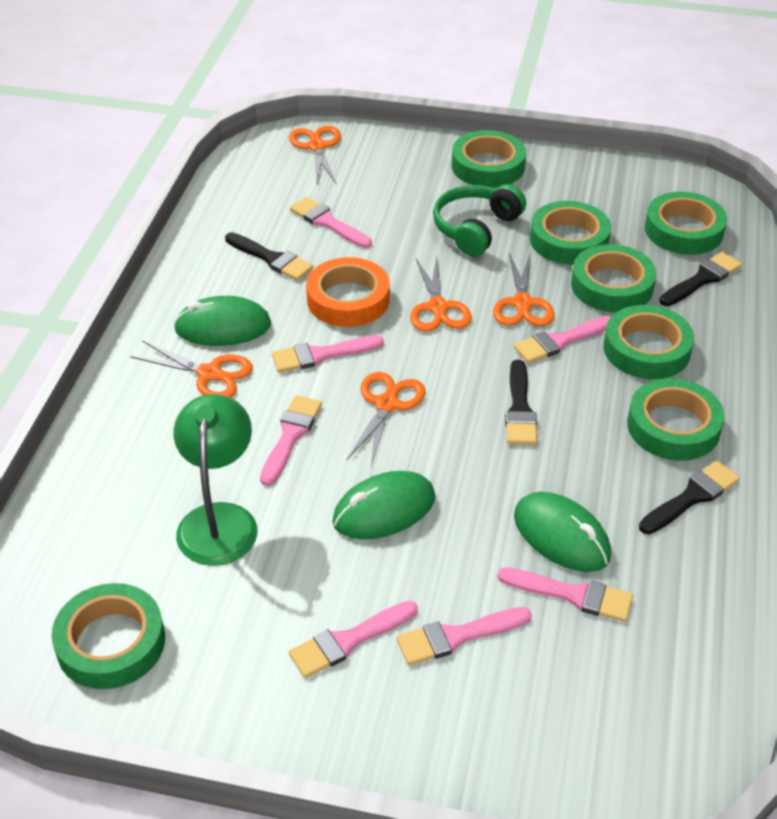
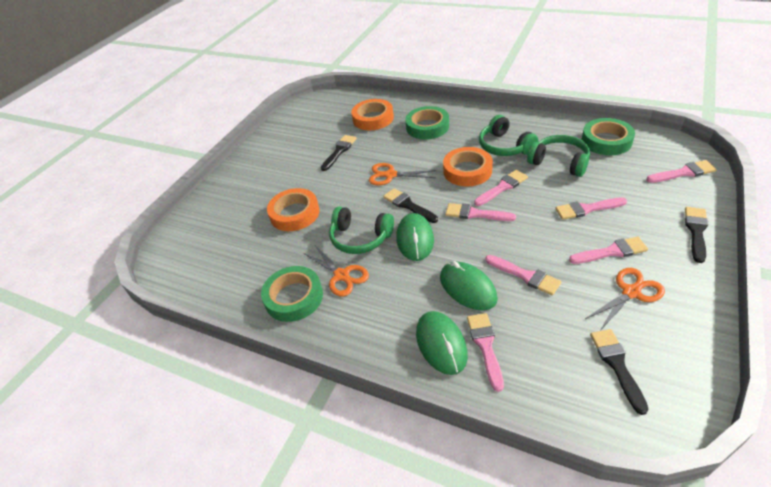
green headphones: 1 -> 3
green lamp: 1 -> 0
green tape: 7 -> 3
orange scissors: 5 -> 3
orange tape: 1 -> 3

